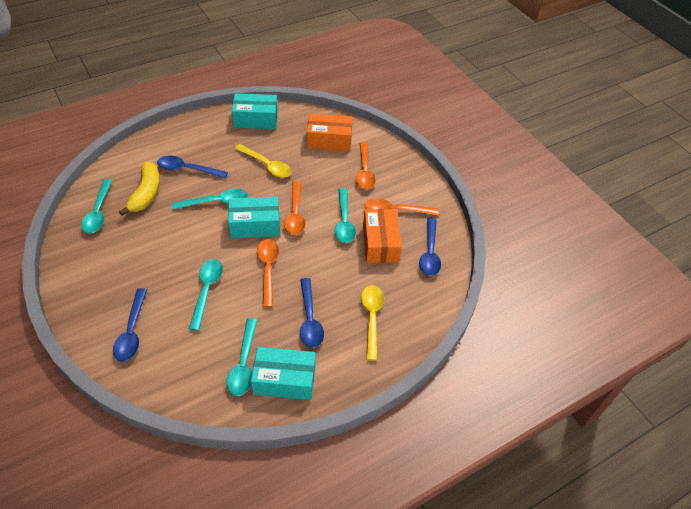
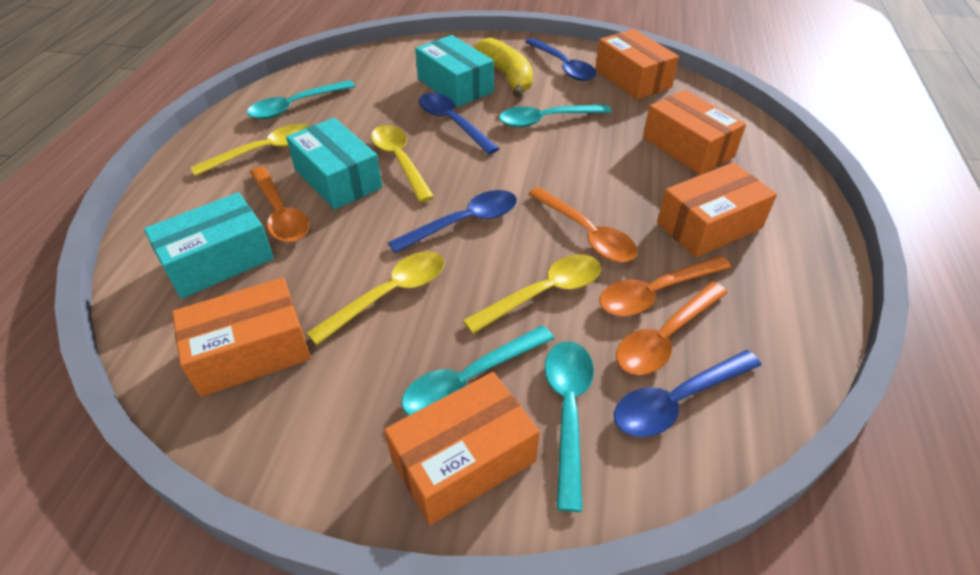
orange box: 2 -> 5
turquoise spoon: 5 -> 4
yellow spoon: 2 -> 4

